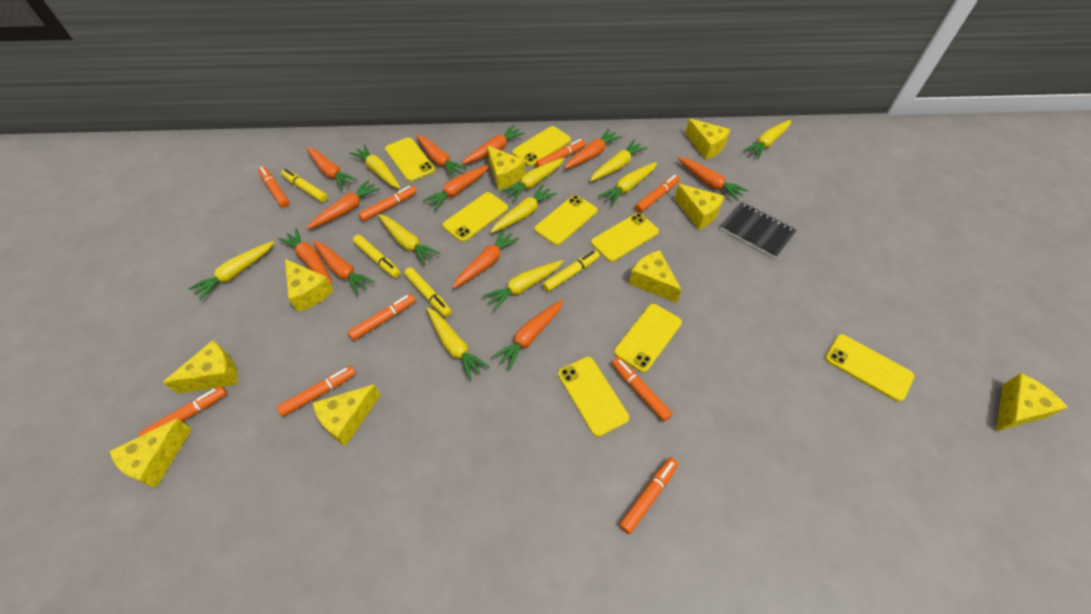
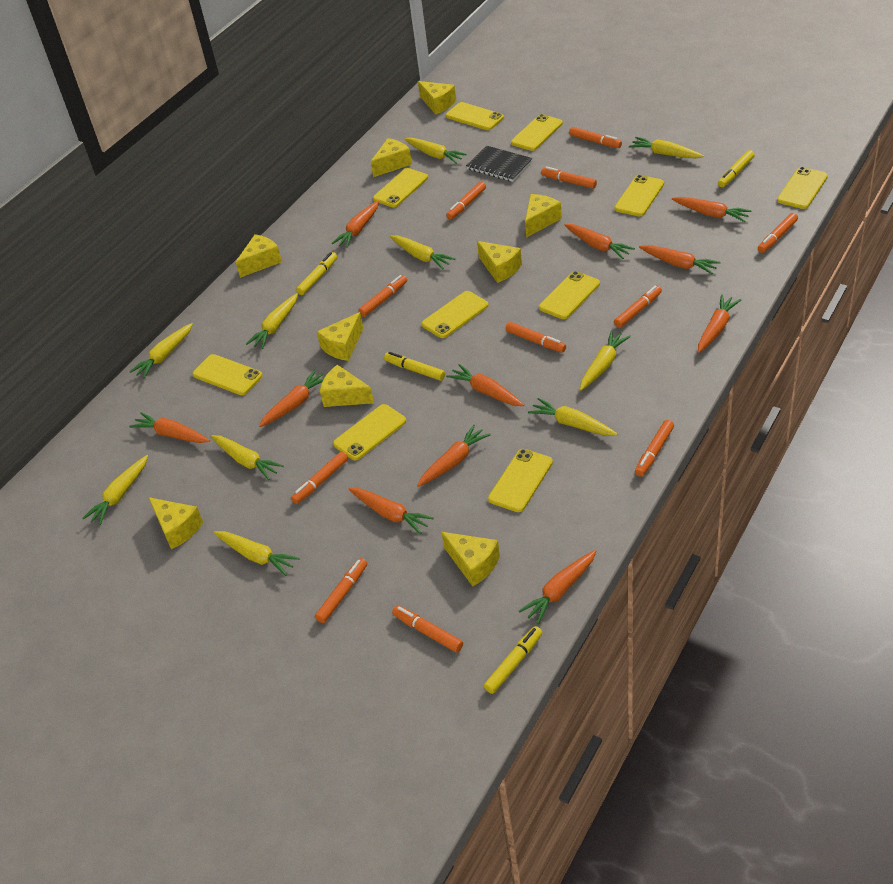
orange marker: 9 -> 11
yellow phone: 8 -> 10

